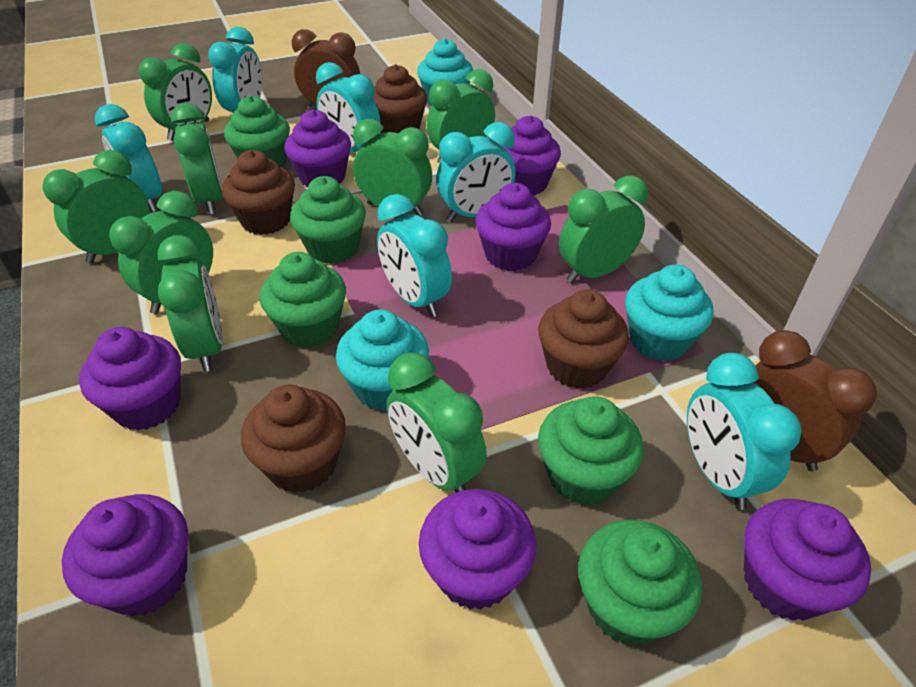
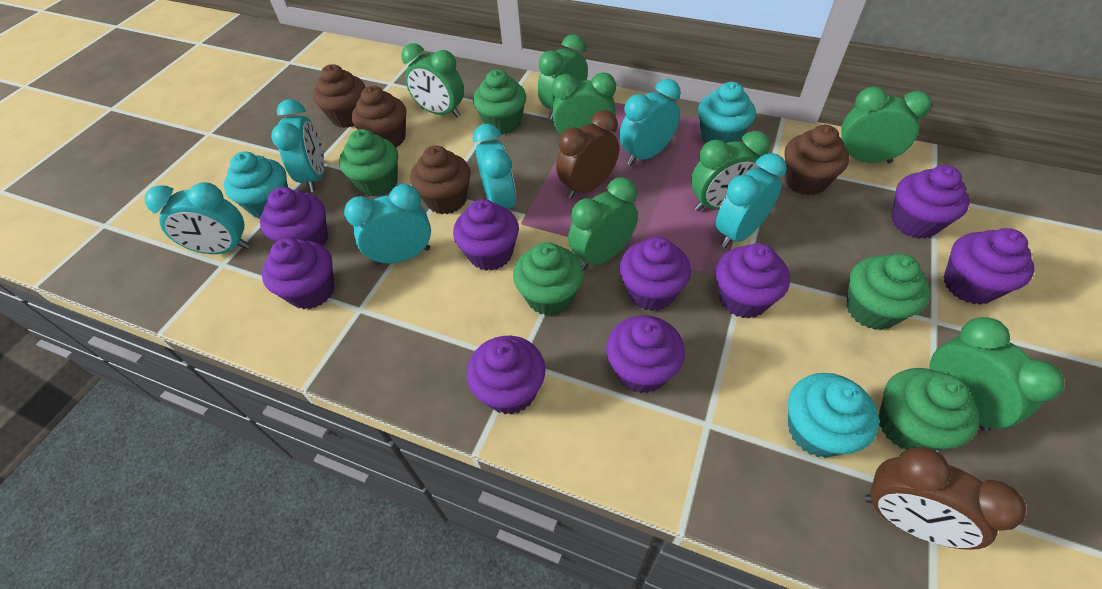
green clock: 9 -> 7
purple cupcake: 7 -> 9

